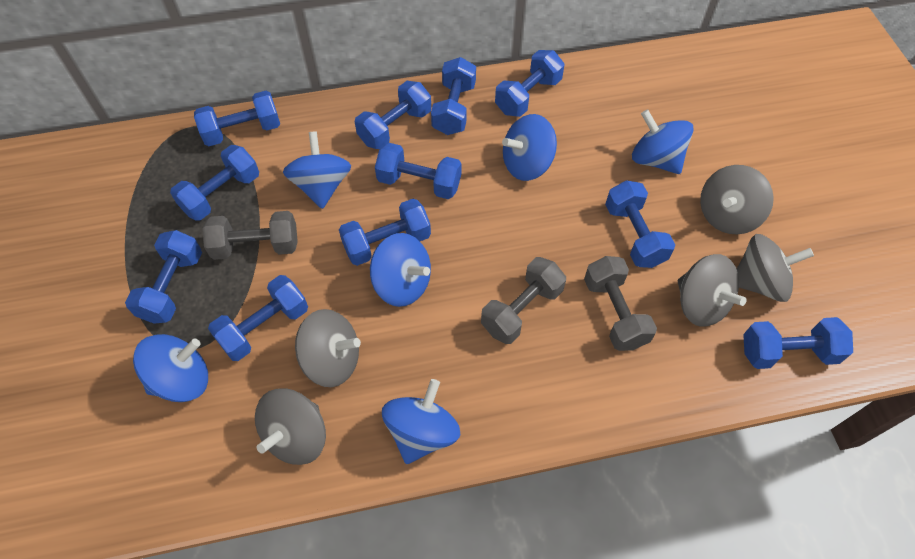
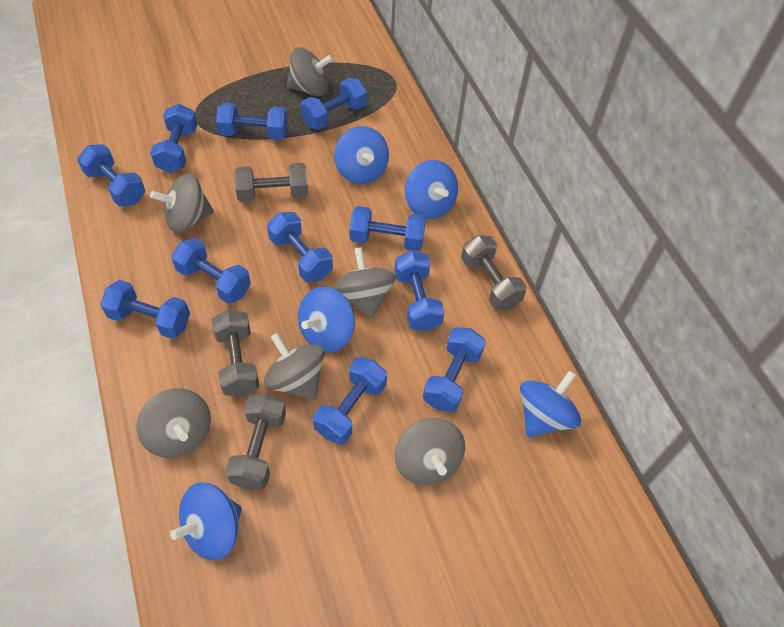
blue spinning top: 6 -> 5
grey dumbbell: 3 -> 4
grey spinning top: 5 -> 6

